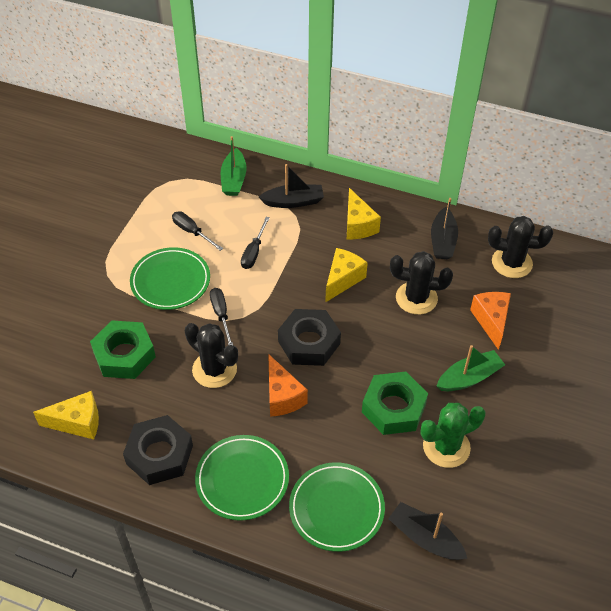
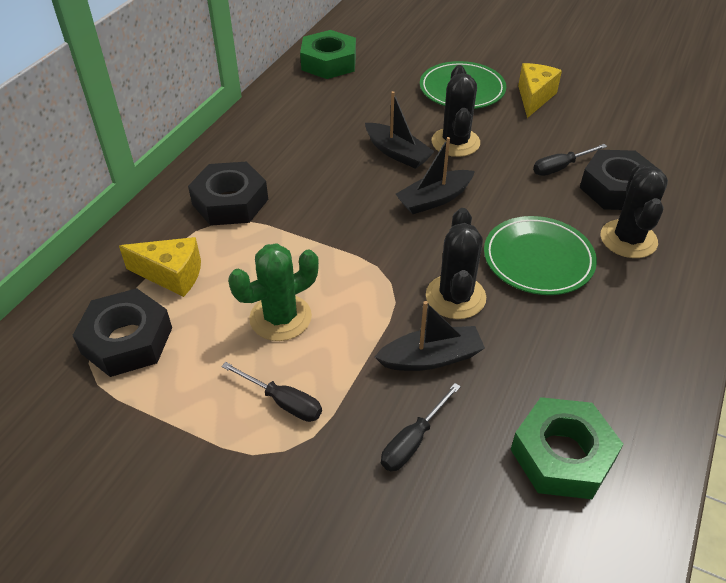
black nut: 2 -> 3
green boat: 2 -> 0
green plate: 3 -> 2
orange cheese: 2 -> 0
yellow cheese: 3 -> 2

